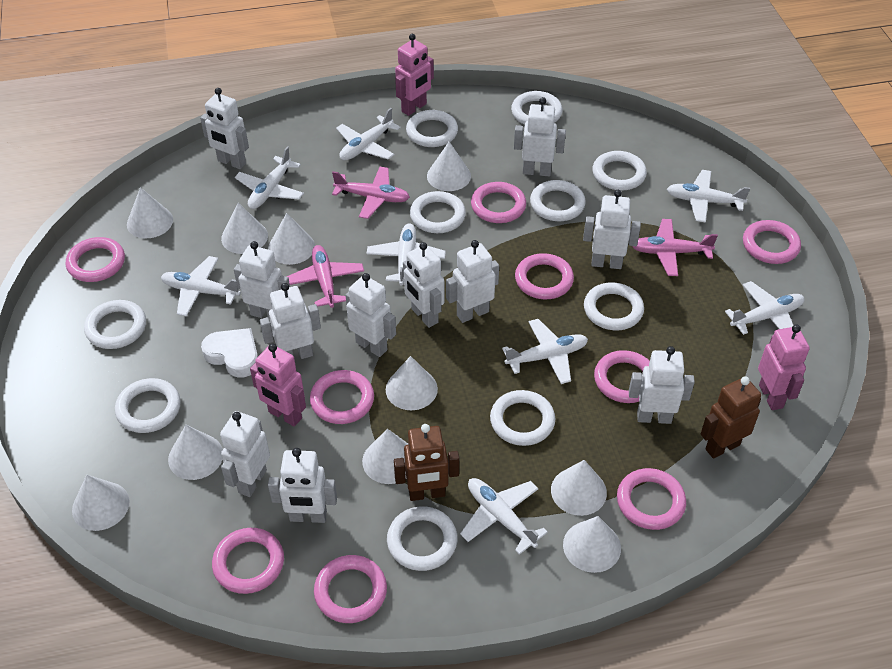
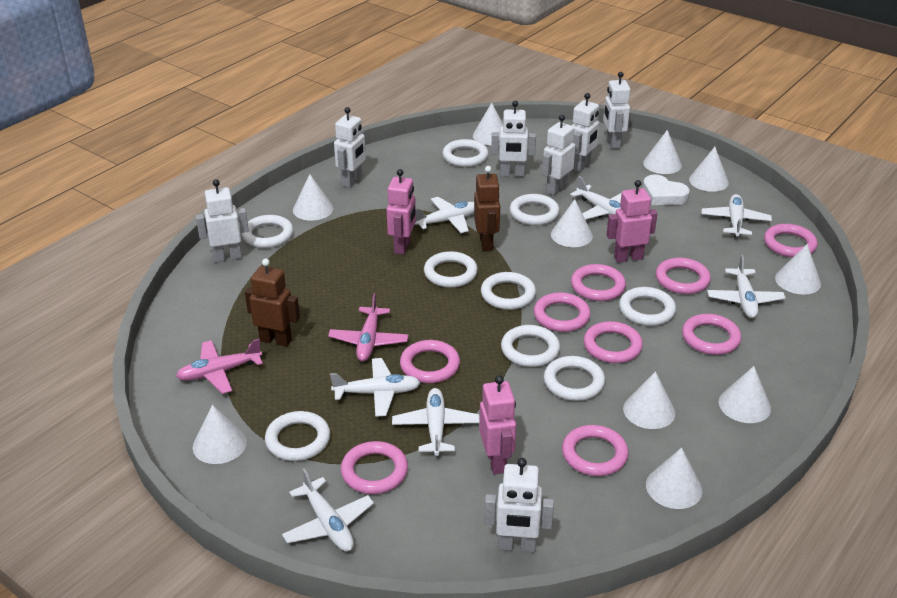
pink plane: 3 -> 2
white plane: 8 -> 7
white ring: 10 -> 9
white robot: 11 -> 7

